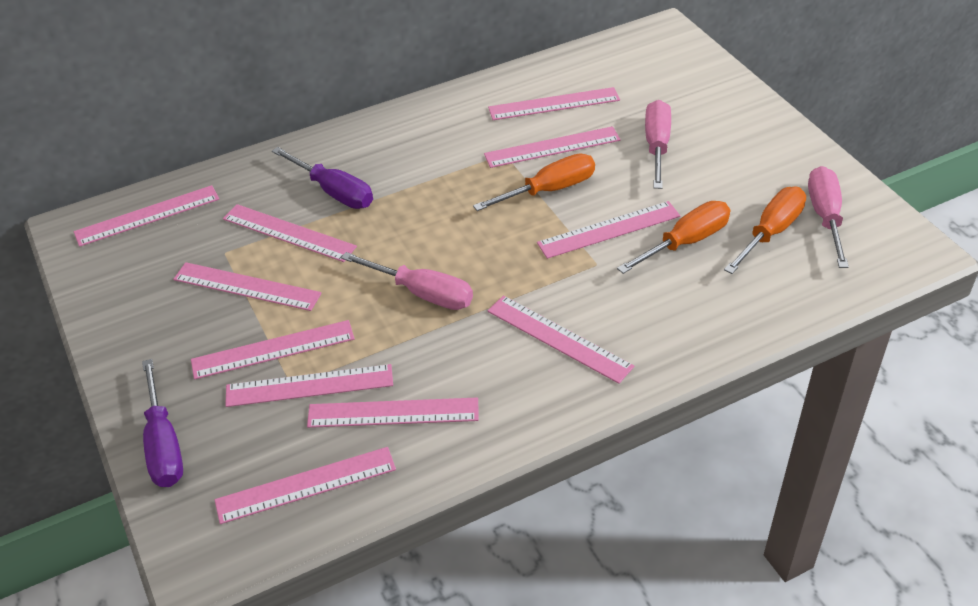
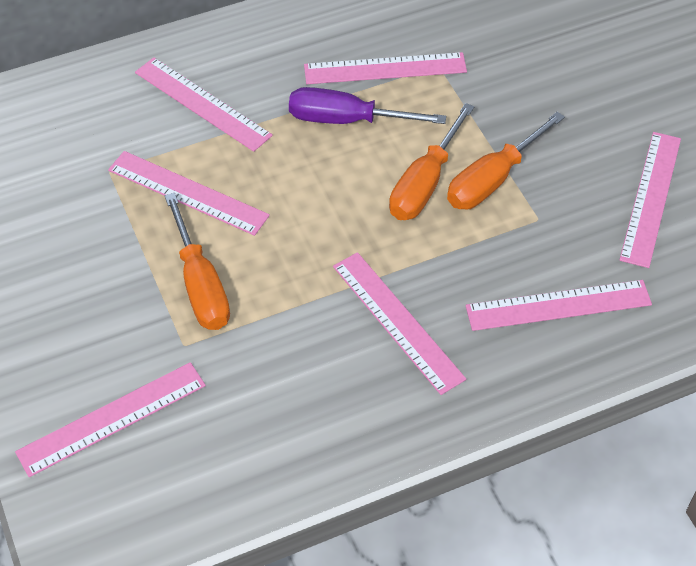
pink ruler: 11 -> 7
pink screwdriver: 3 -> 0
purple screwdriver: 2 -> 1

